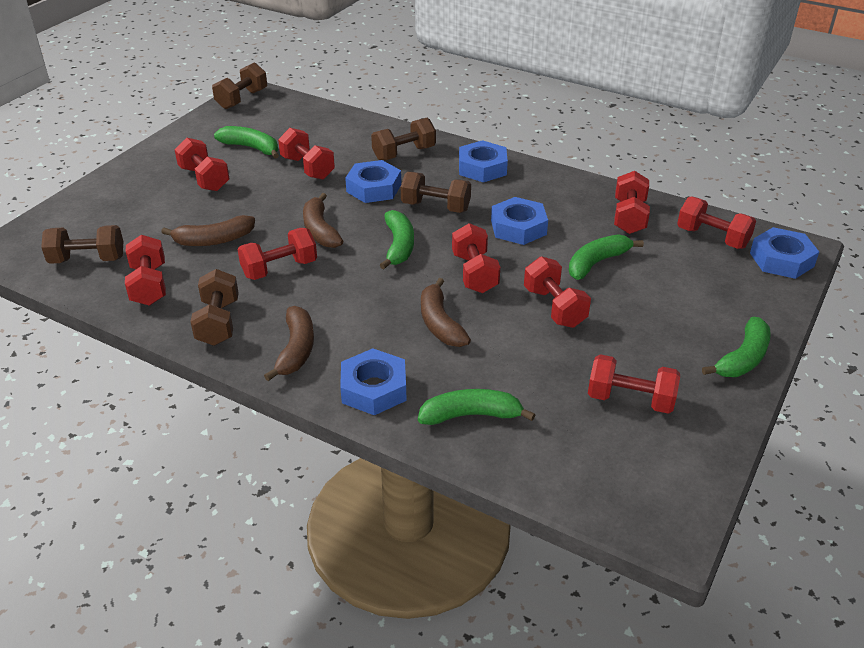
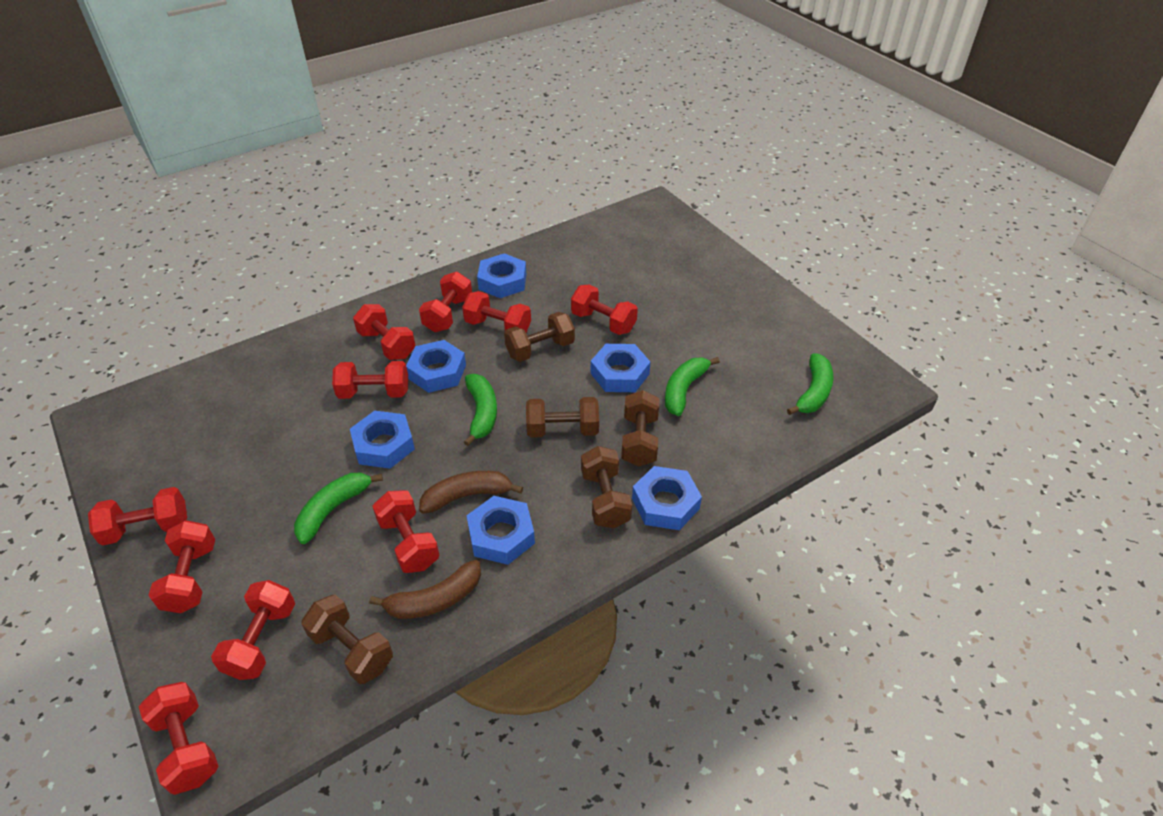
blue nut: 5 -> 6
brown banana: 4 -> 2
green banana: 5 -> 4
red dumbbell: 9 -> 10

